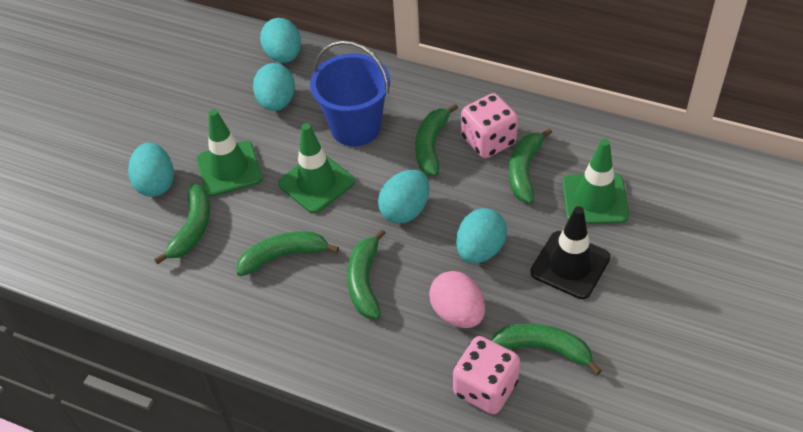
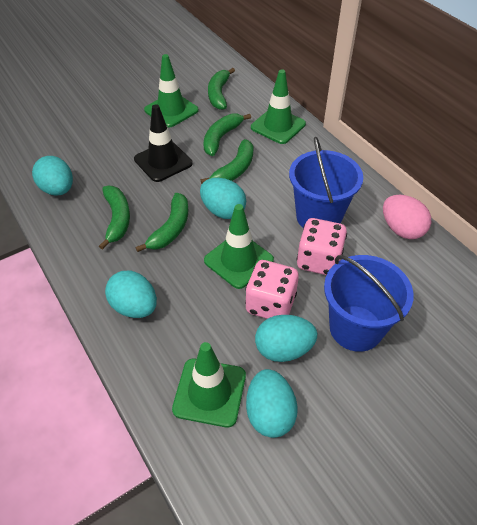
blue bucket: 1 -> 2
green banana: 6 -> 5
green traffic cone: 3 -> 4

